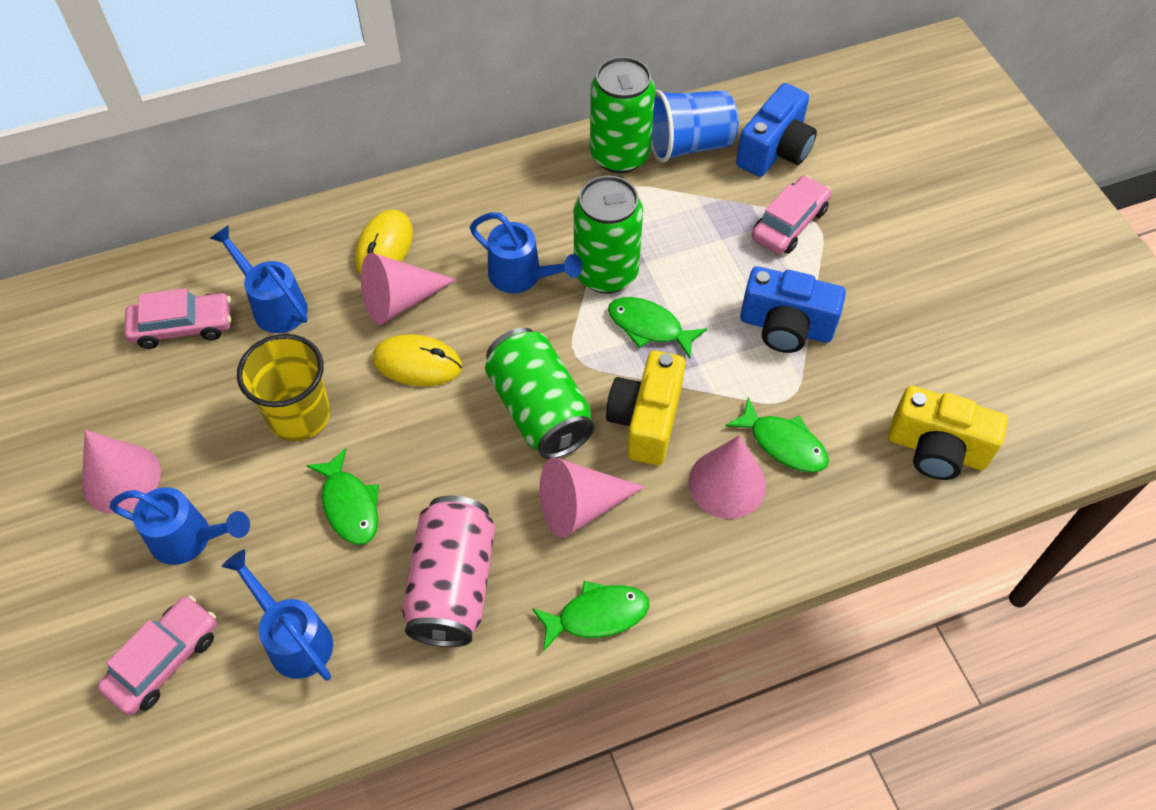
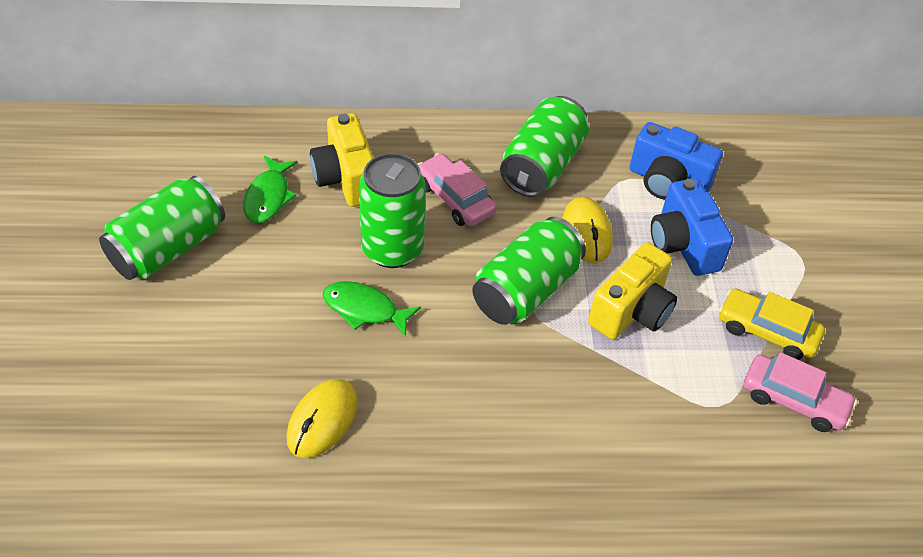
blue cup: 1 -> 0
blue watering can: 4 -> 0
green can: 3 -> 4
green fish: 4 -> 2
pink can: 1 -> 0
pink car: 3 -> 2
pink cone: 4 -> 0
yellow car: 0 -> 1
yellow cup: 1 -> 0

